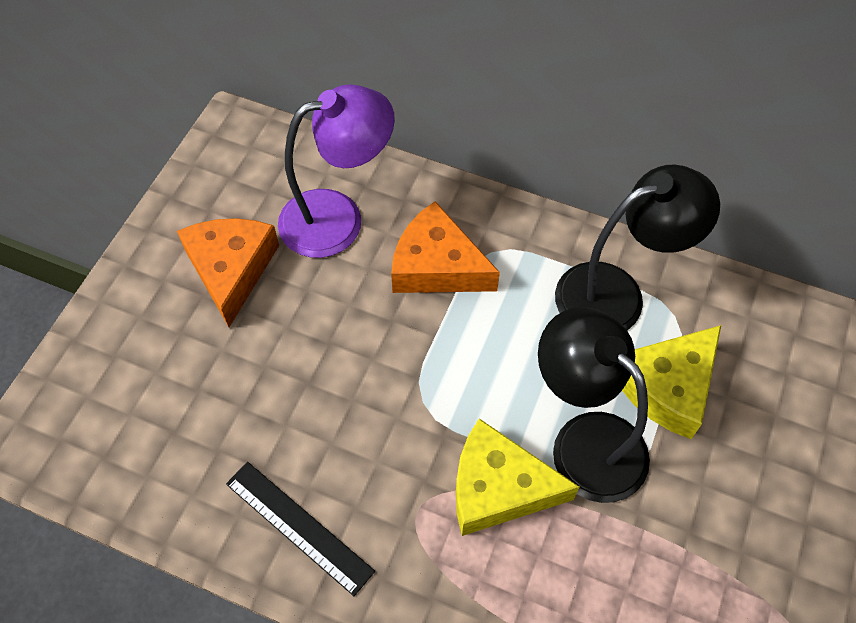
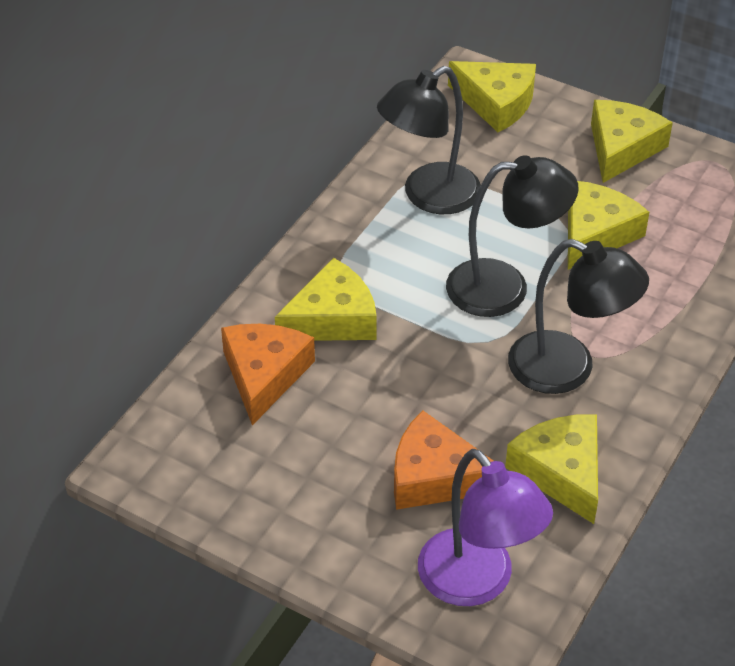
black lamp: 2 -> 3
black ruler: 1 -> 0
yellow cheese: 2 -> 5

